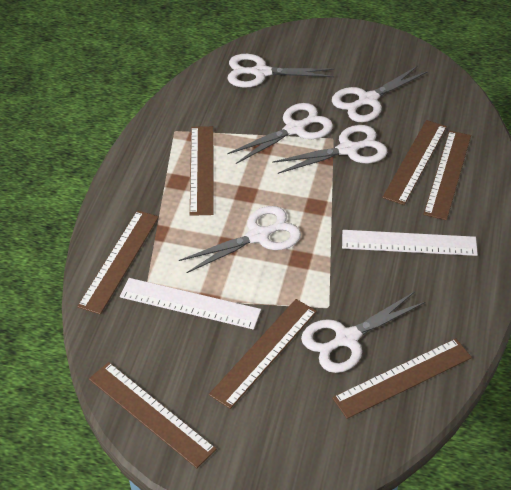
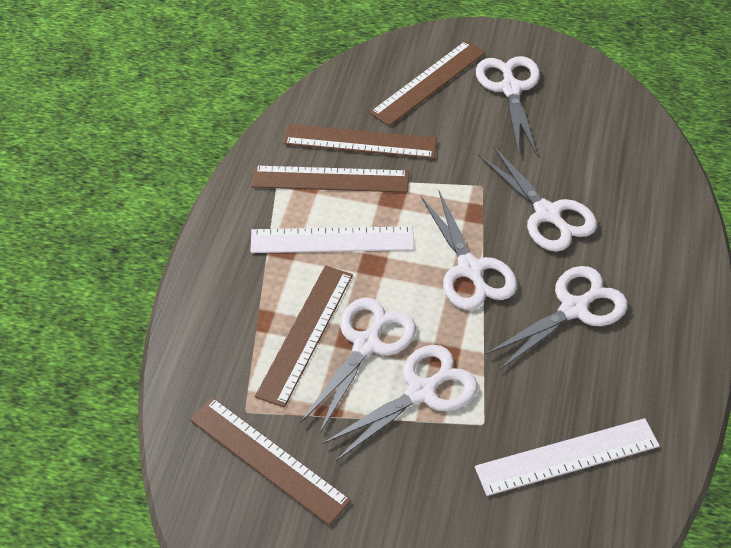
brown ruler: 7 -> 5

